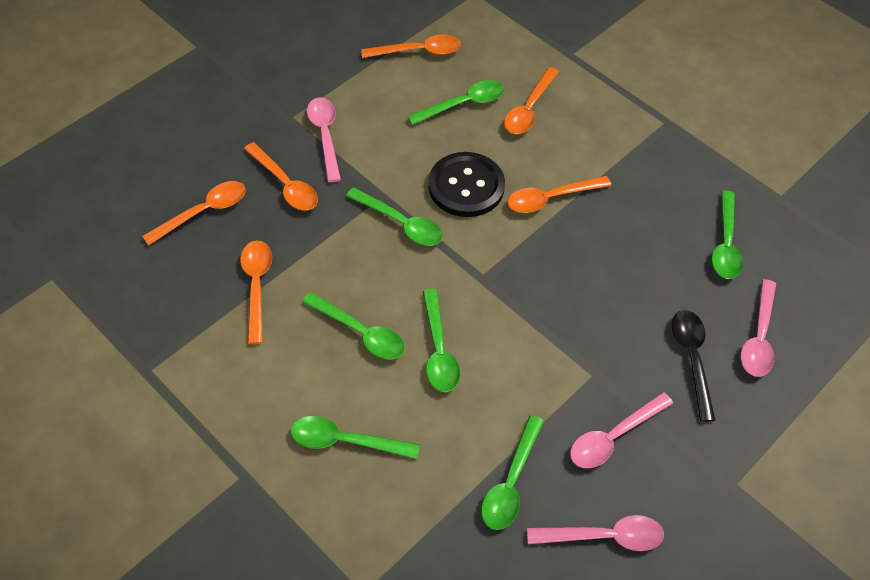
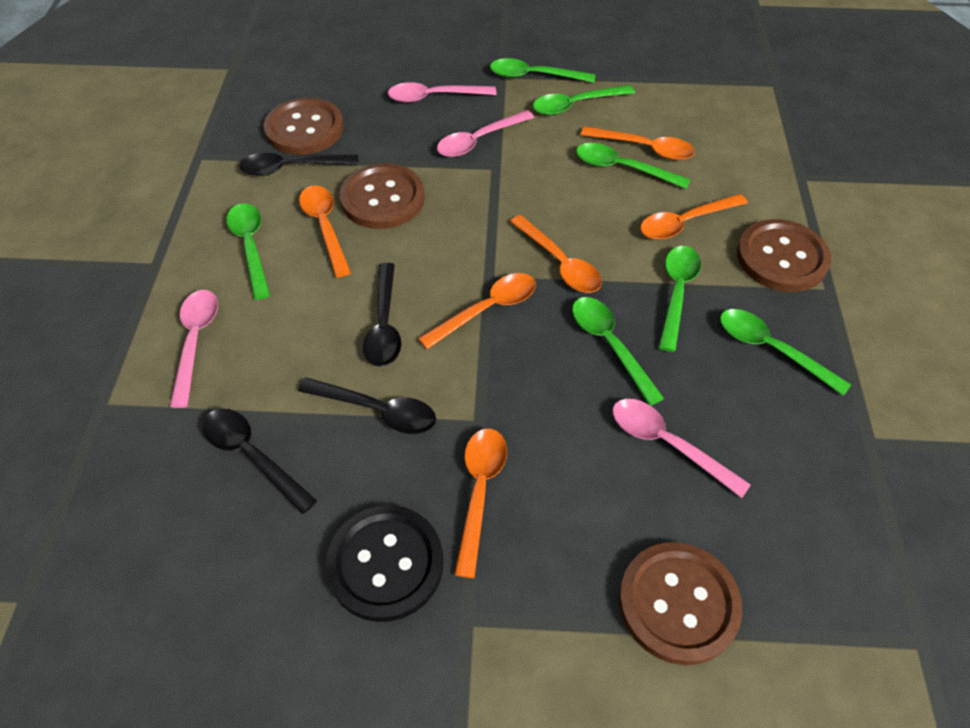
black spoon: 1 -> 4
brown button: 0 -> 4

